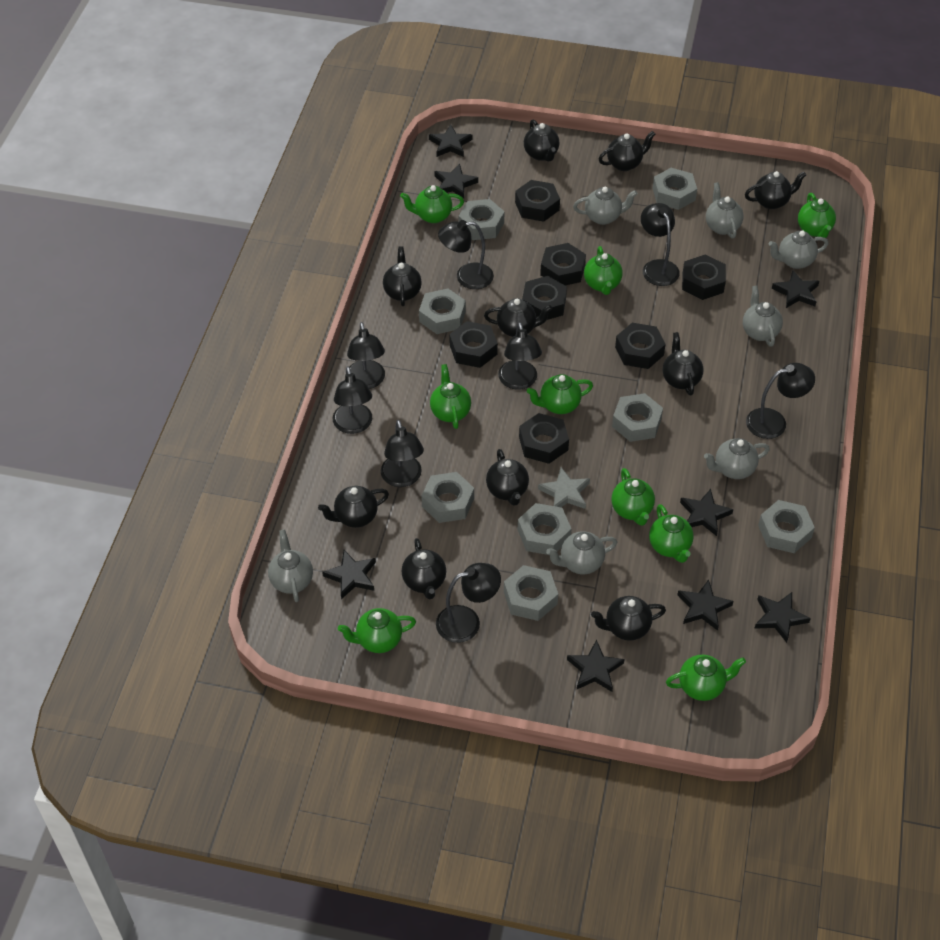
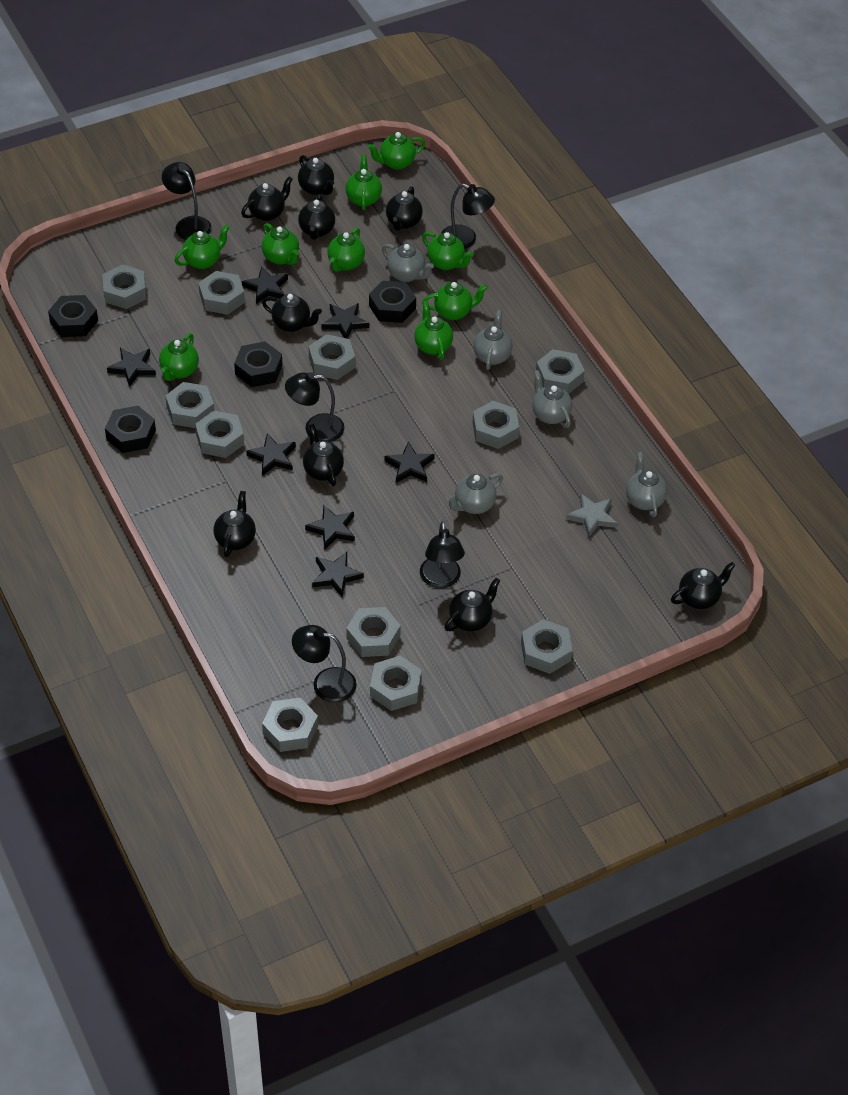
black lamp: 8 -> 5
black nut: 7 -> 4
black star: 8 -> 7
black teapot: 10 -> 9
grey nut: 8 -> 11
grey teapot: 7 -> 5

